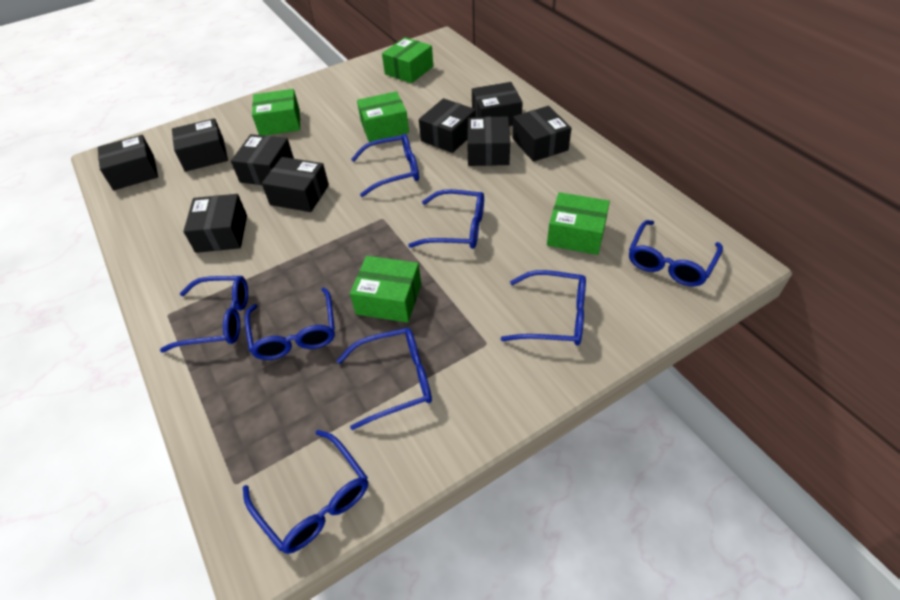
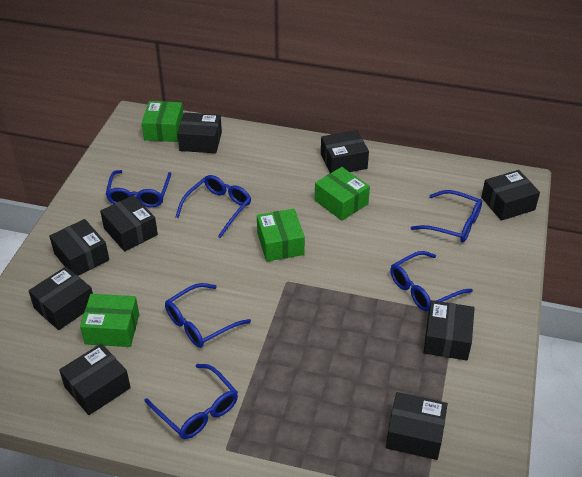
blue glasses: 8 -> 6
green box: 5 -> 4

